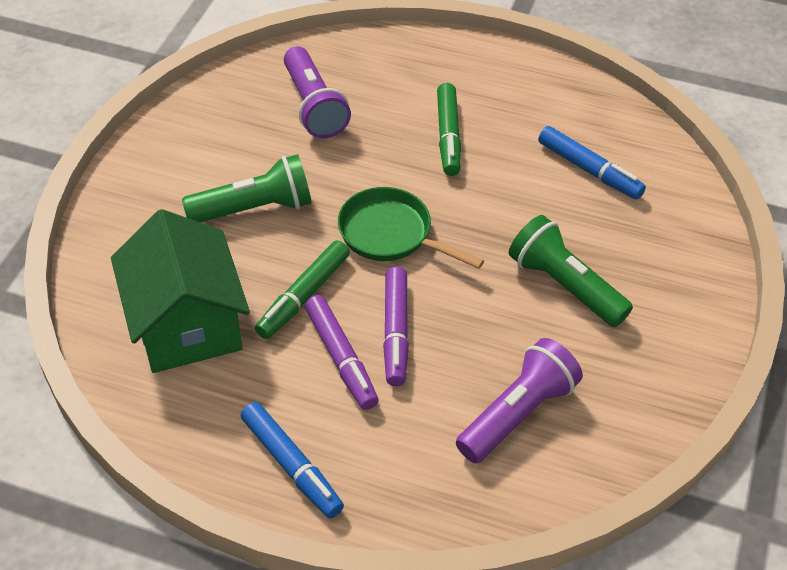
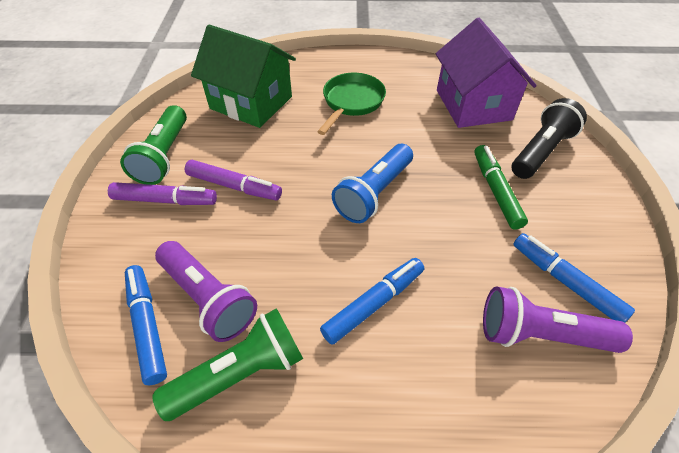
black flashlight: 0 -> 1
blue flashlight: 0 -> 1
blue marker: 2 -> 3
green marker: 2 -> 1
purple house: 0 -> 1

